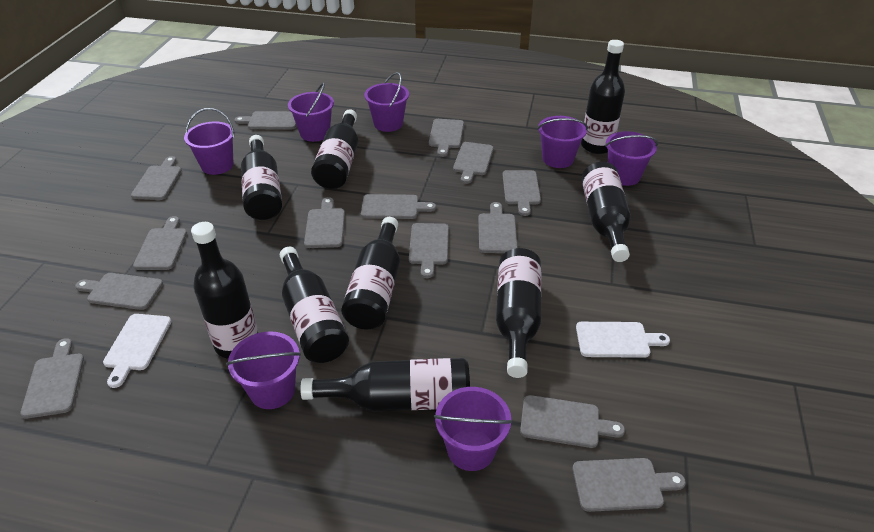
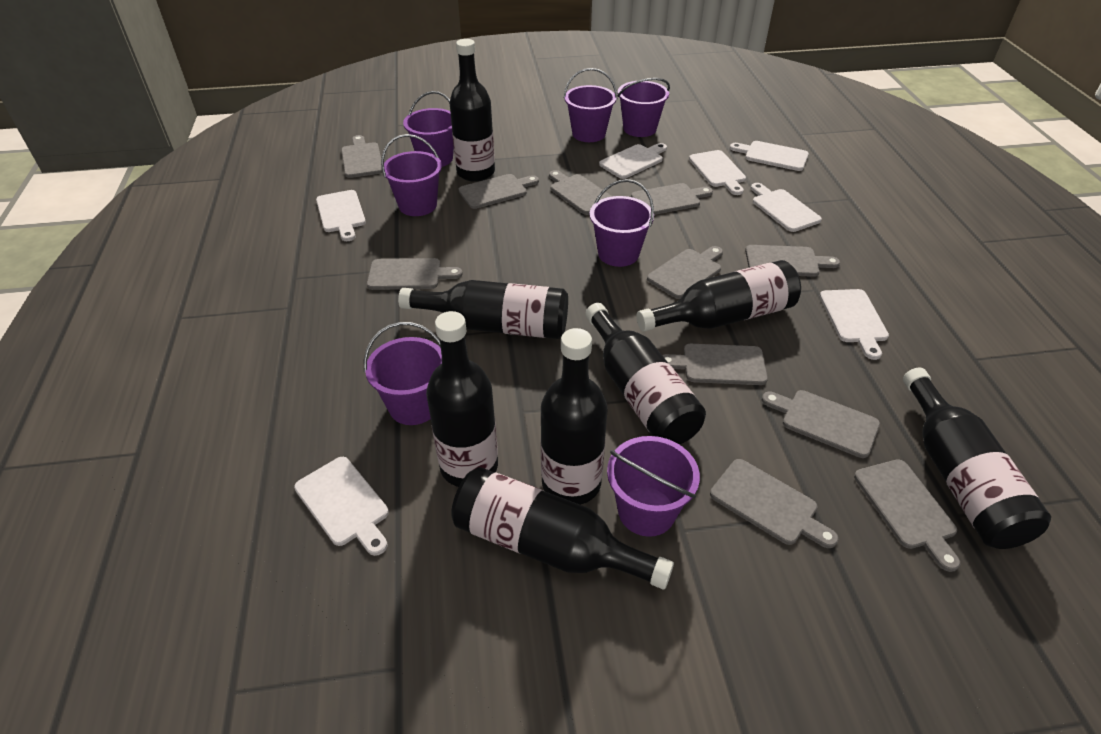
black bottle: 9 -> 8
grey cutting board: 14 -> 11
white cutting board: 2 -> 7

